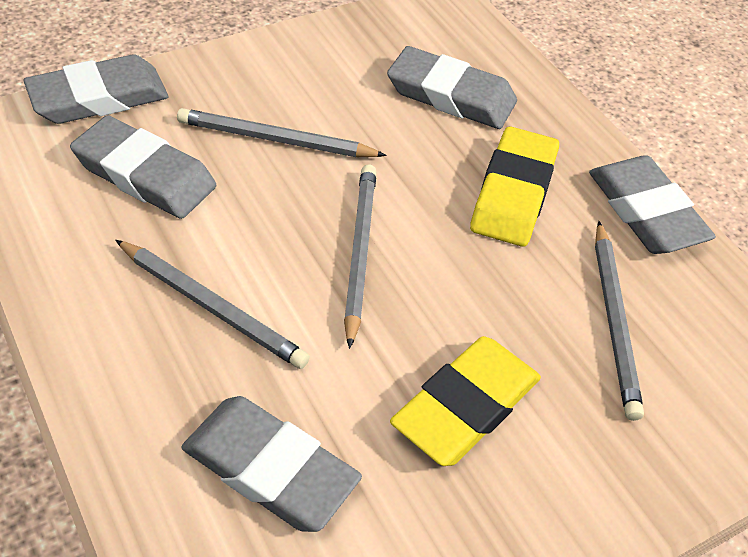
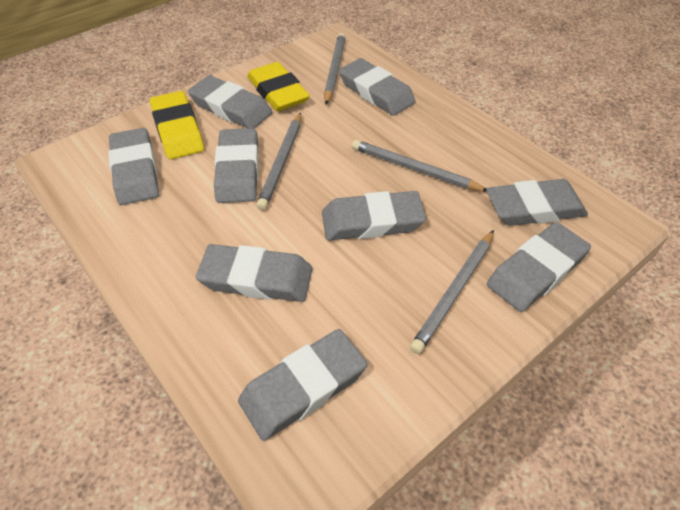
grey eraser: 5 -> 9

